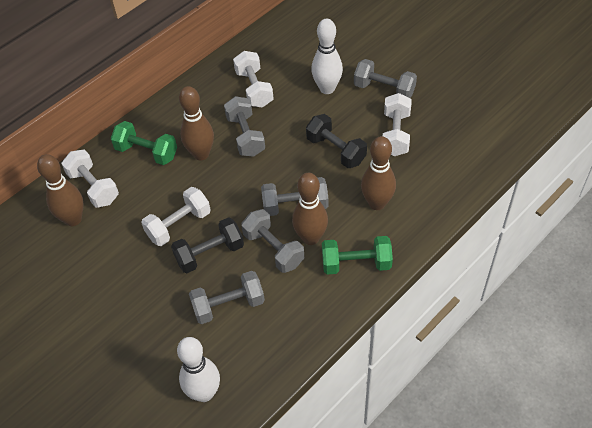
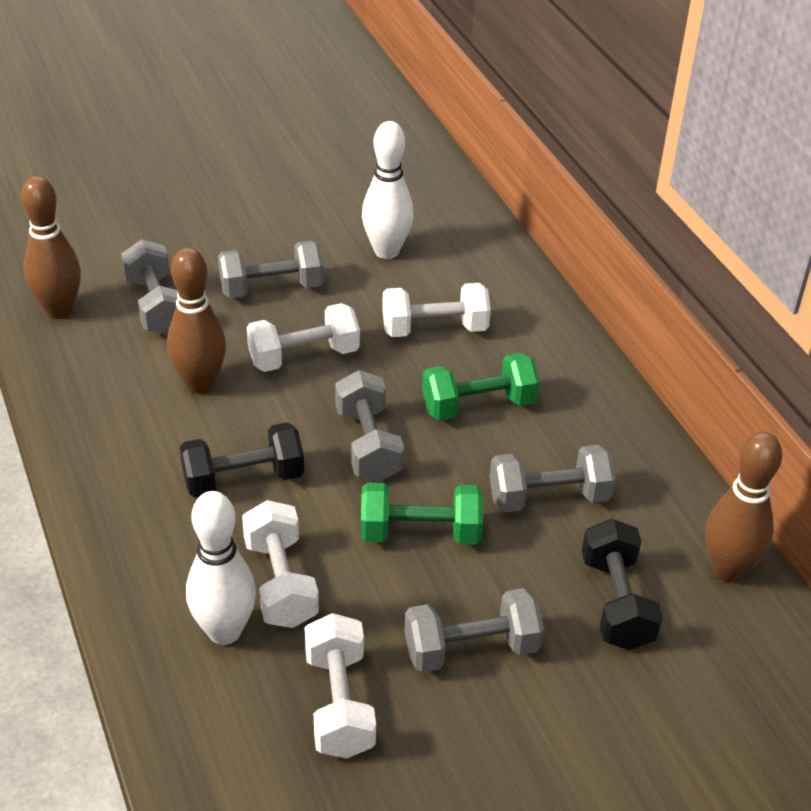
brown bowling pin: 4 -> 3

